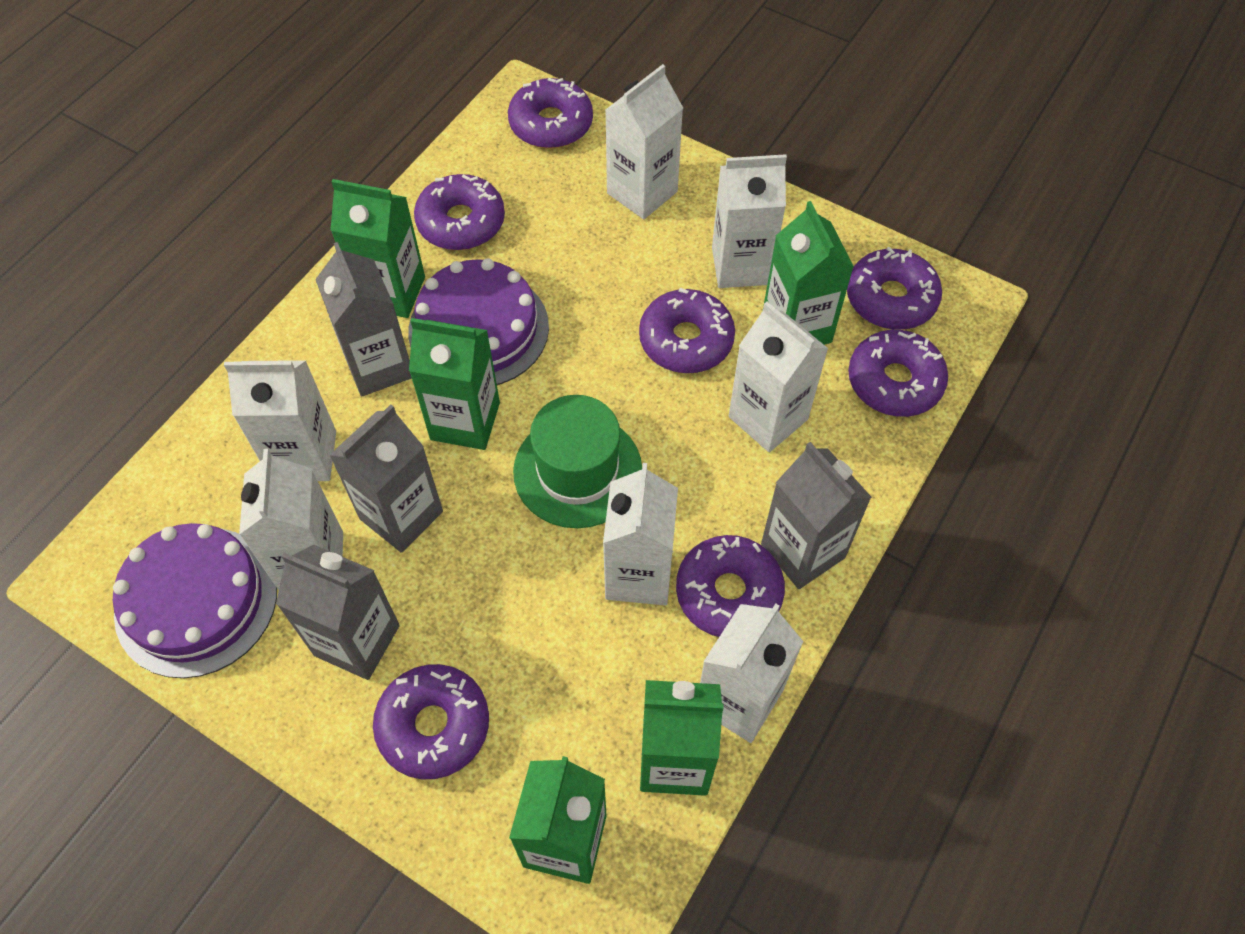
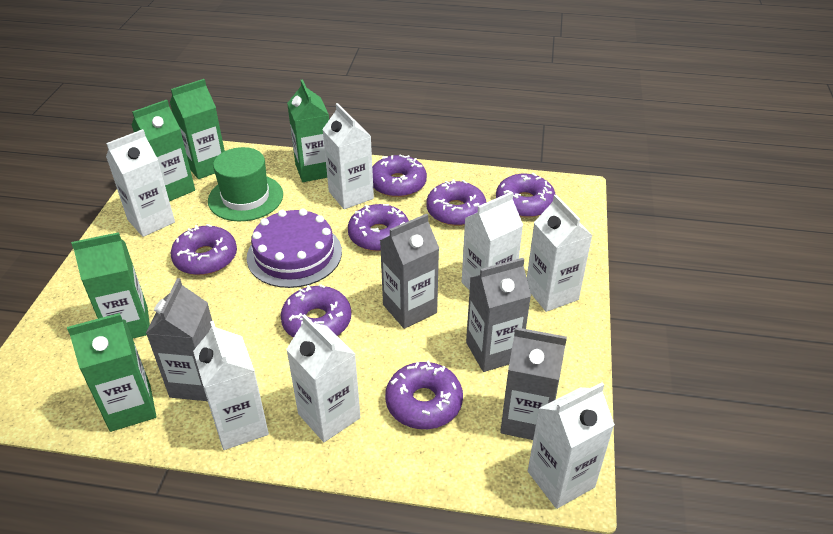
purple cake: 2 -> 1

